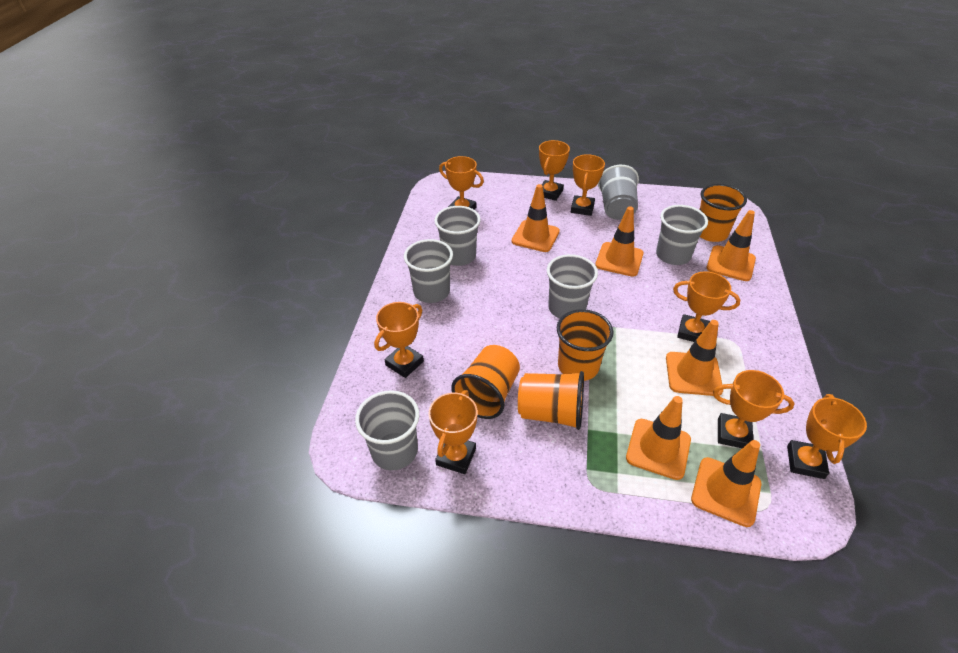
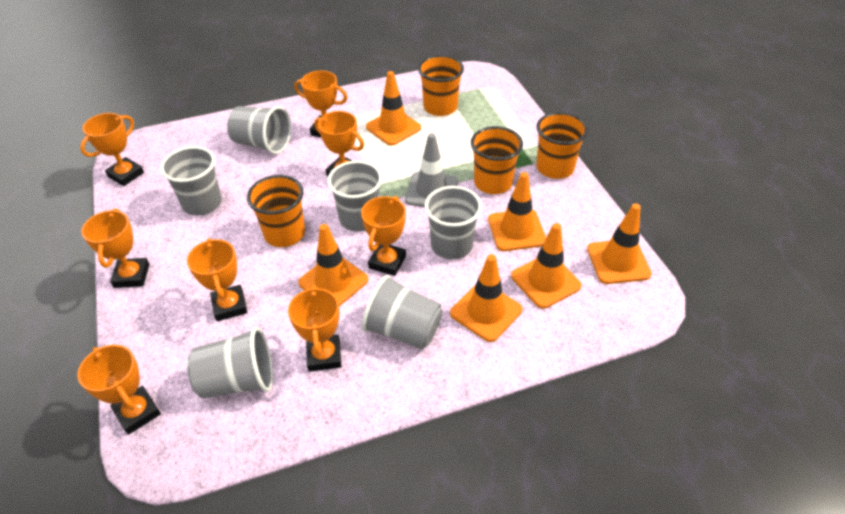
grey traffic cone: 0 -> 1

